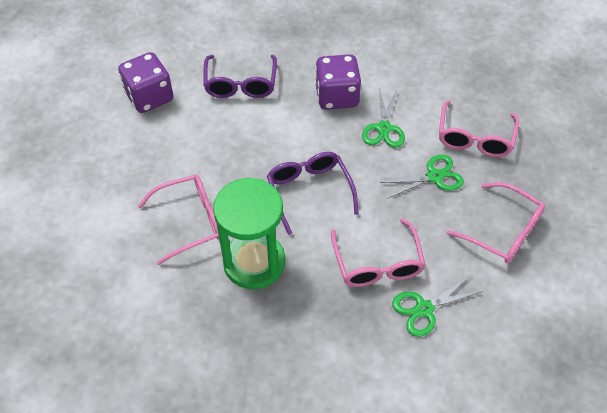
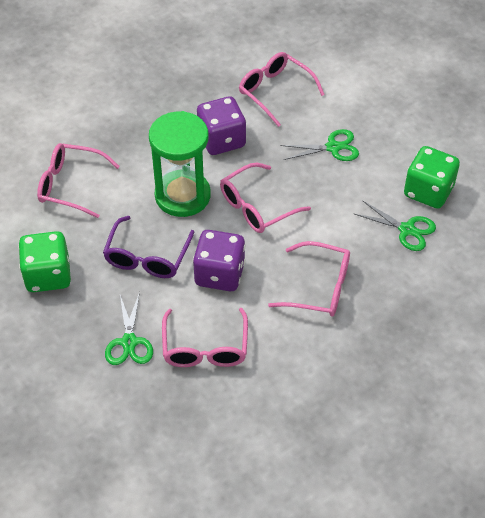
green dice: 0 -> 2
pink glasses: 4 -> 5
purple glasses: 2 -> 1

